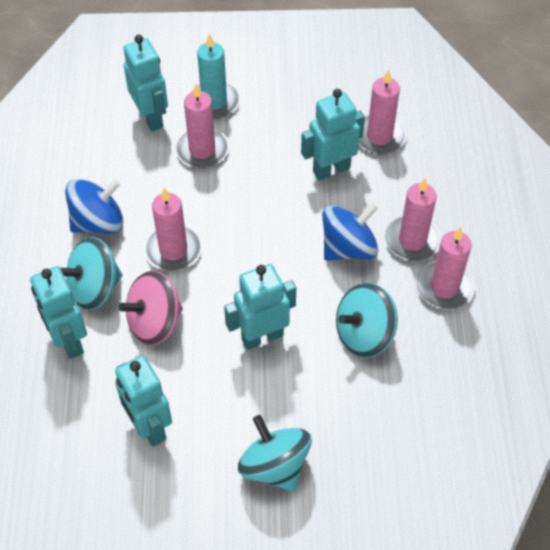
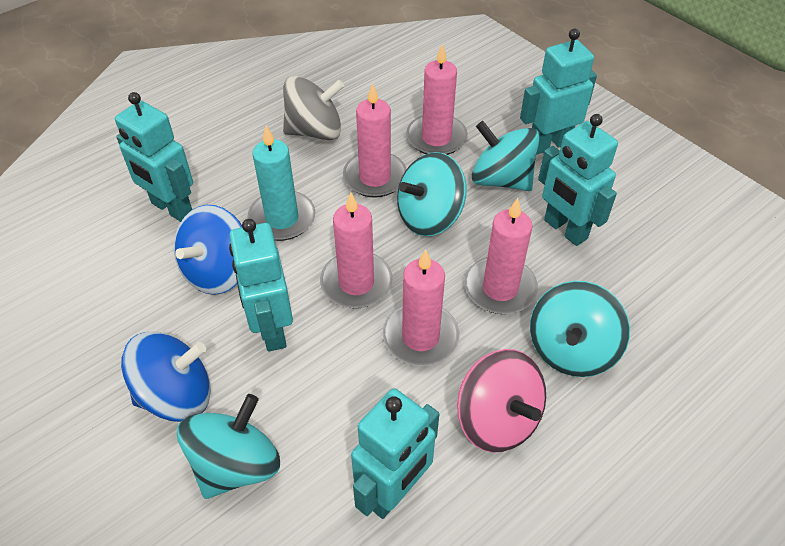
grey spinning top: 0 -> 1
turquoise spinning top: 3 -> 4

